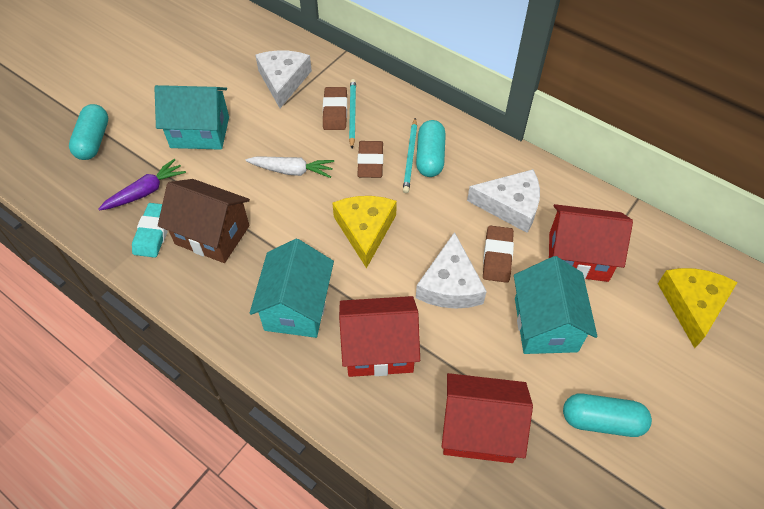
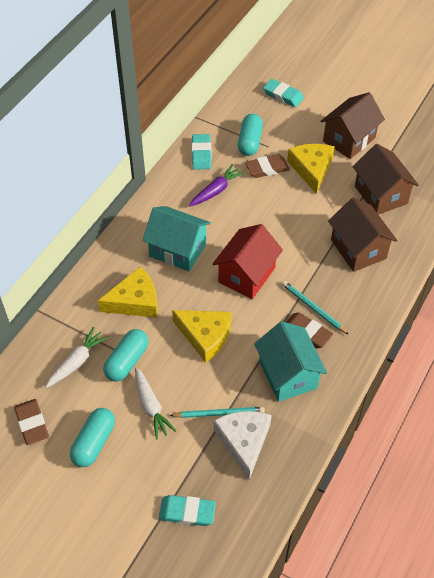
brown house: 1 -> 3
red house: 3 -> 1
turquoise eraser: 1 -> 3
turquoise house: 3 -> 2
white carrot: 1 -> 2
white cheese: 3 -> 1
yellow cheese: 2 -> 3

